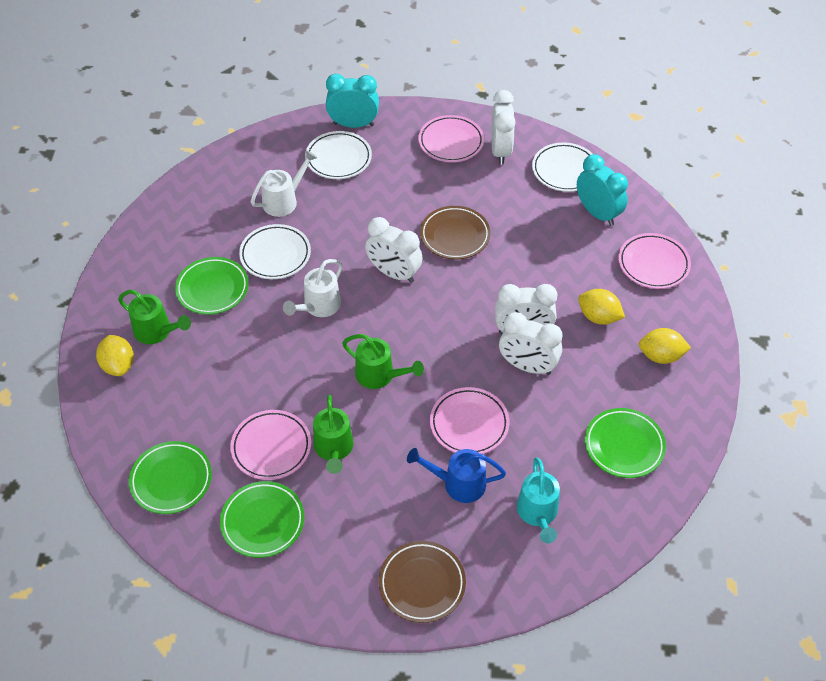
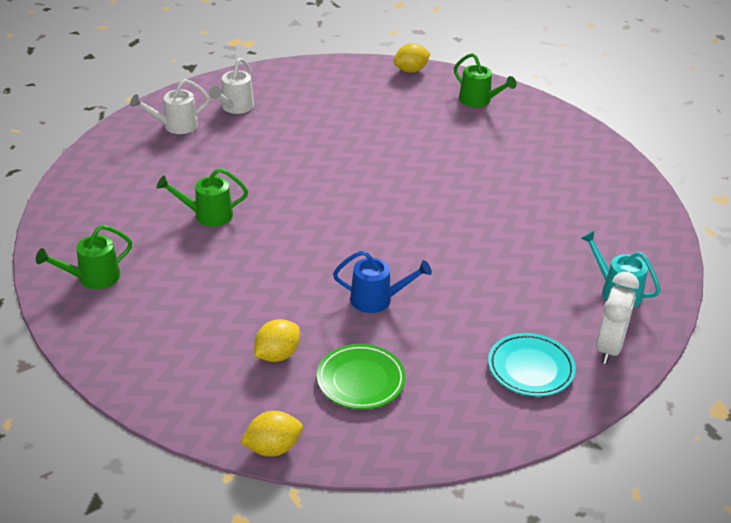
brown plate: 2 -> 0
green plate: 4 -> 1
pink plate: 4 -> 0
turquoise clock: 2 -> 0
turquoise plate: 0 -> 1
white clock: 4 -> 1
white plate: 3 -> 0

